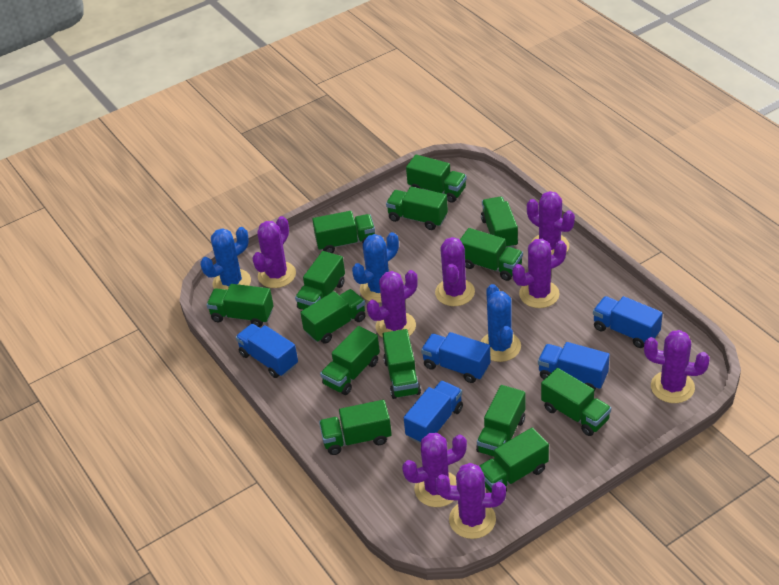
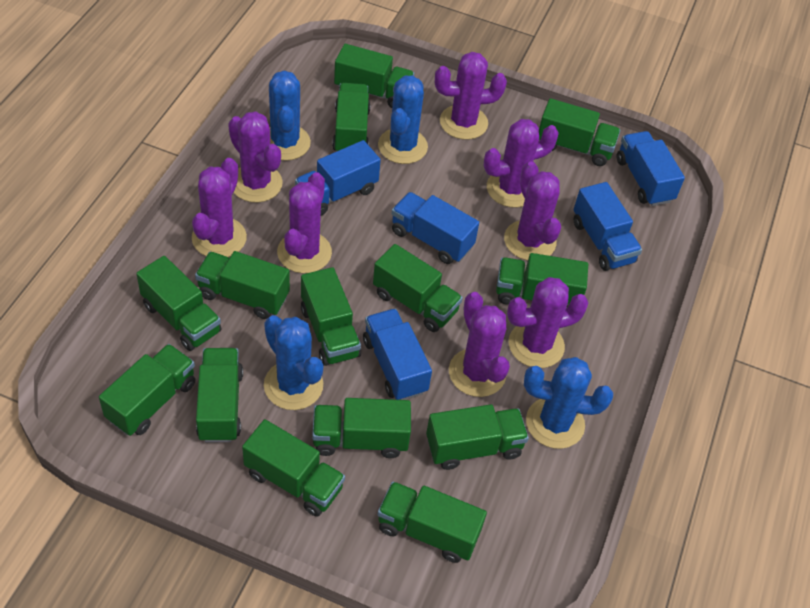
blue cactus: 3 -> 4

